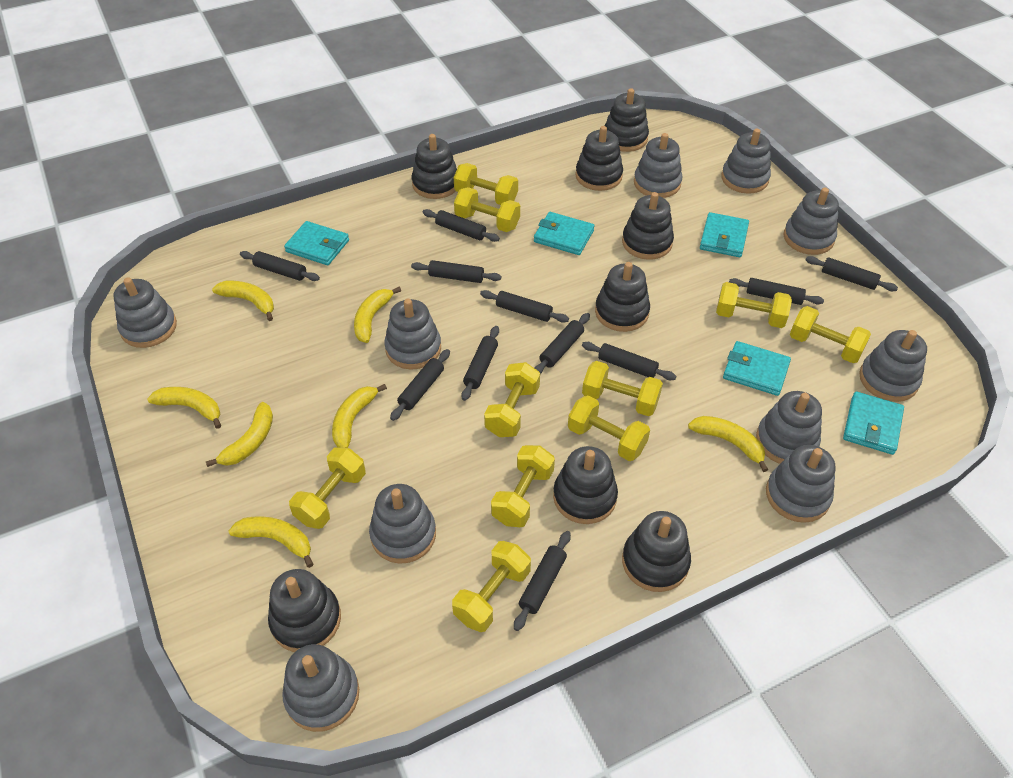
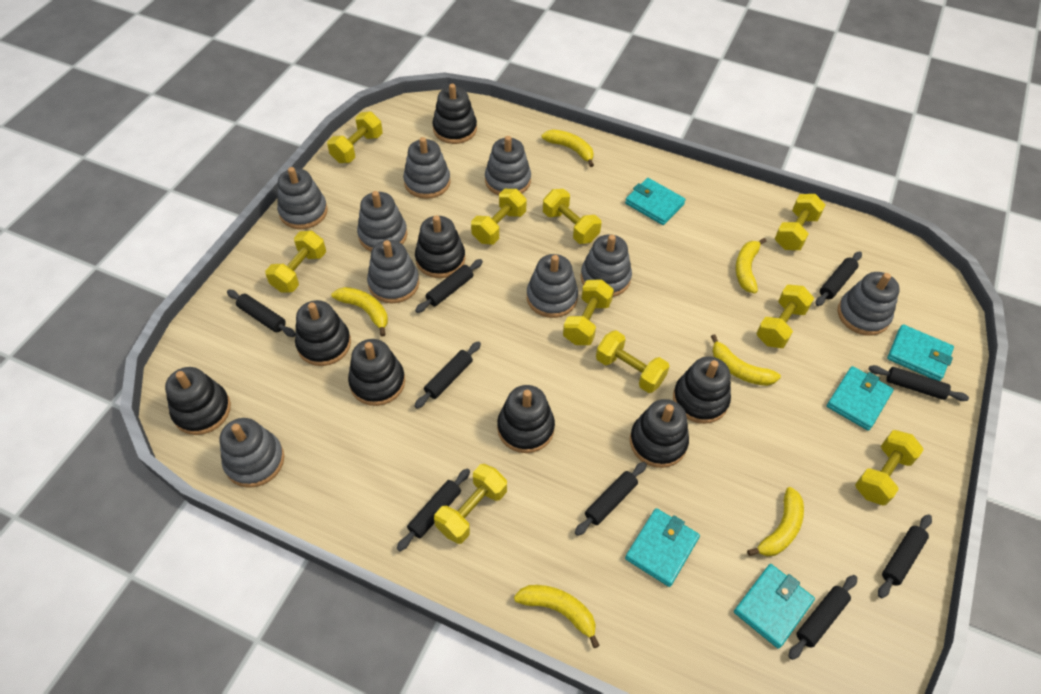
black rolling pin: 11 -> 9
grey stacking toy: 10 -> 9
yellow banana: 7 -> 6

